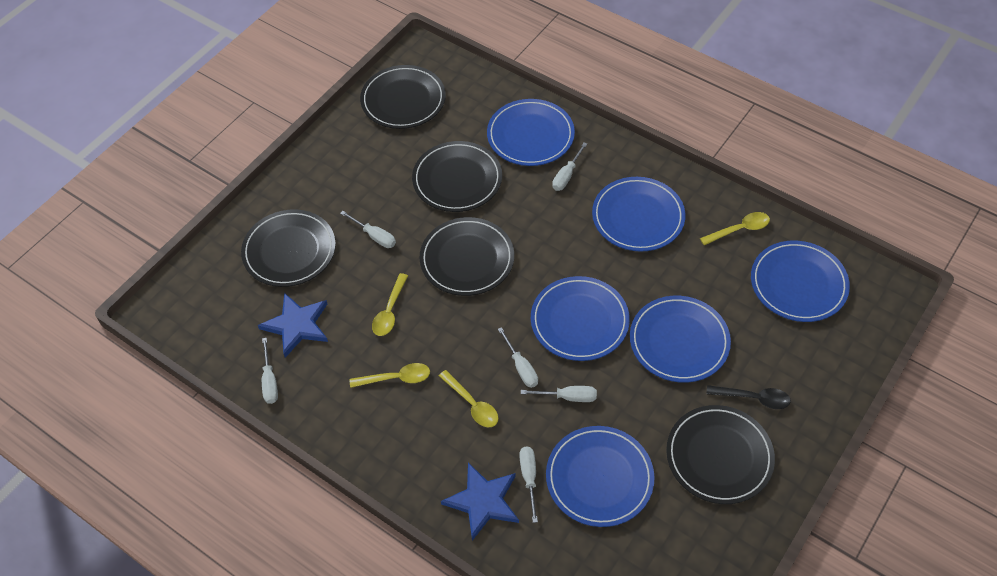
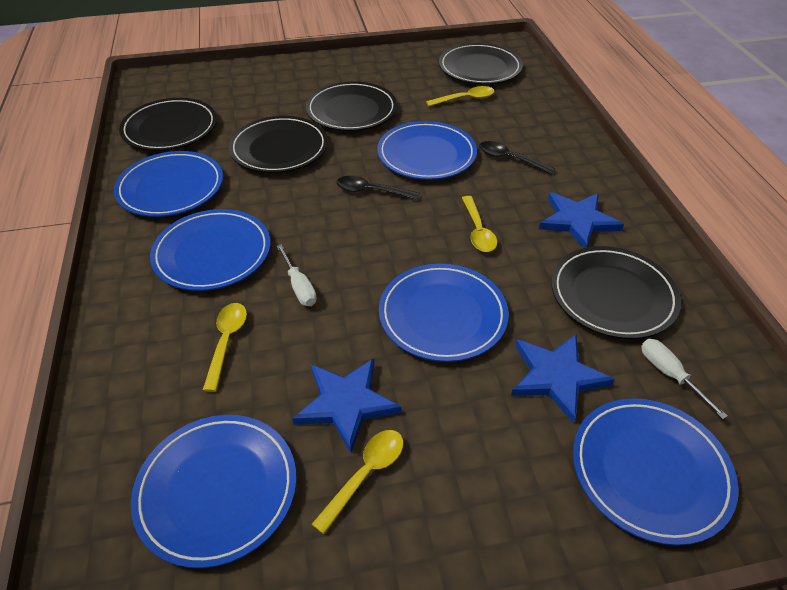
black spoon: 1 -> 2
blue star: 2 -> 3
white screwdriver: 6 -> 2

